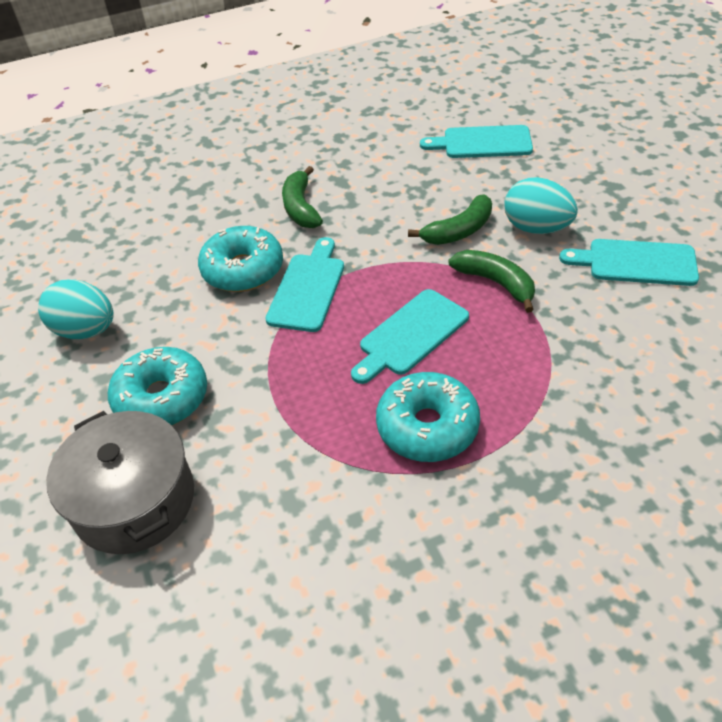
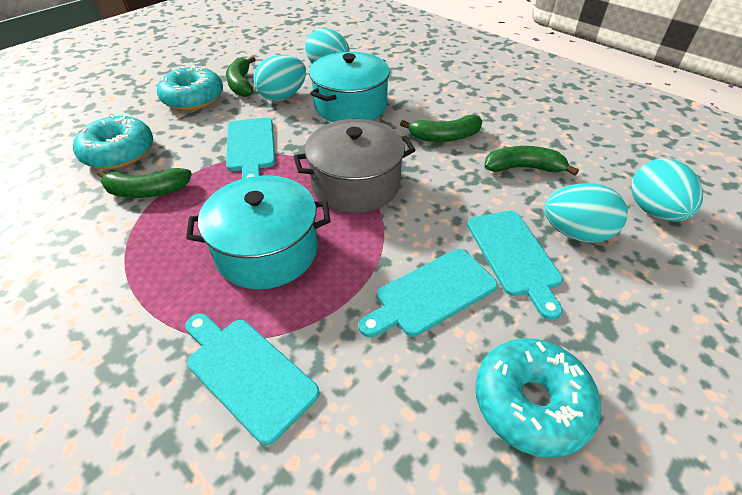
green banana: 3 -> 4
turquoise egg: 2 -> 4
turquoise pot: 0 -> 2

